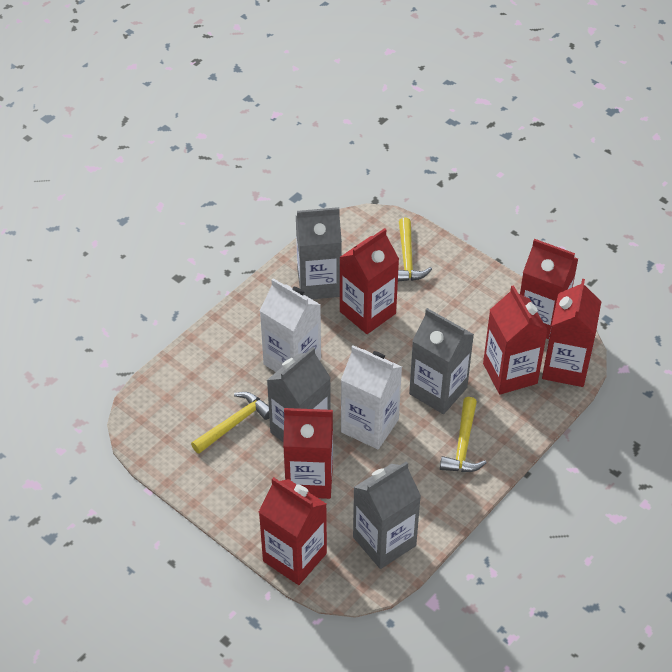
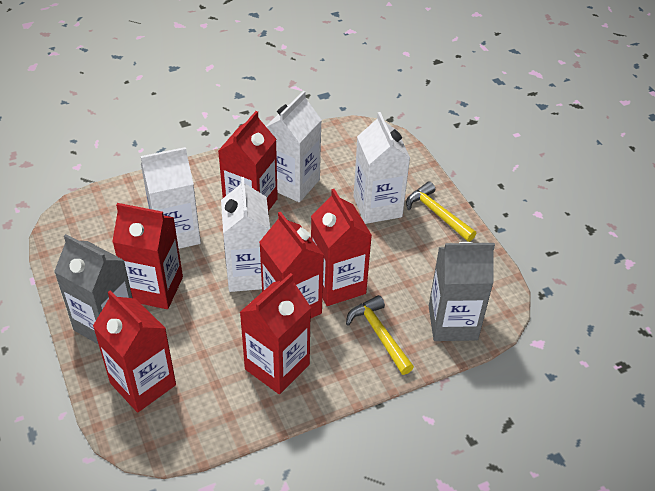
grey carton: 4 -> 2
white carton: 2 -> 4
yellow hammer: 3 -> 2

